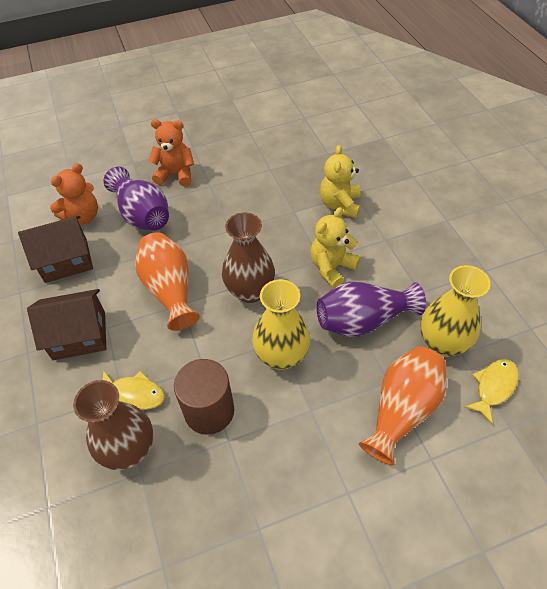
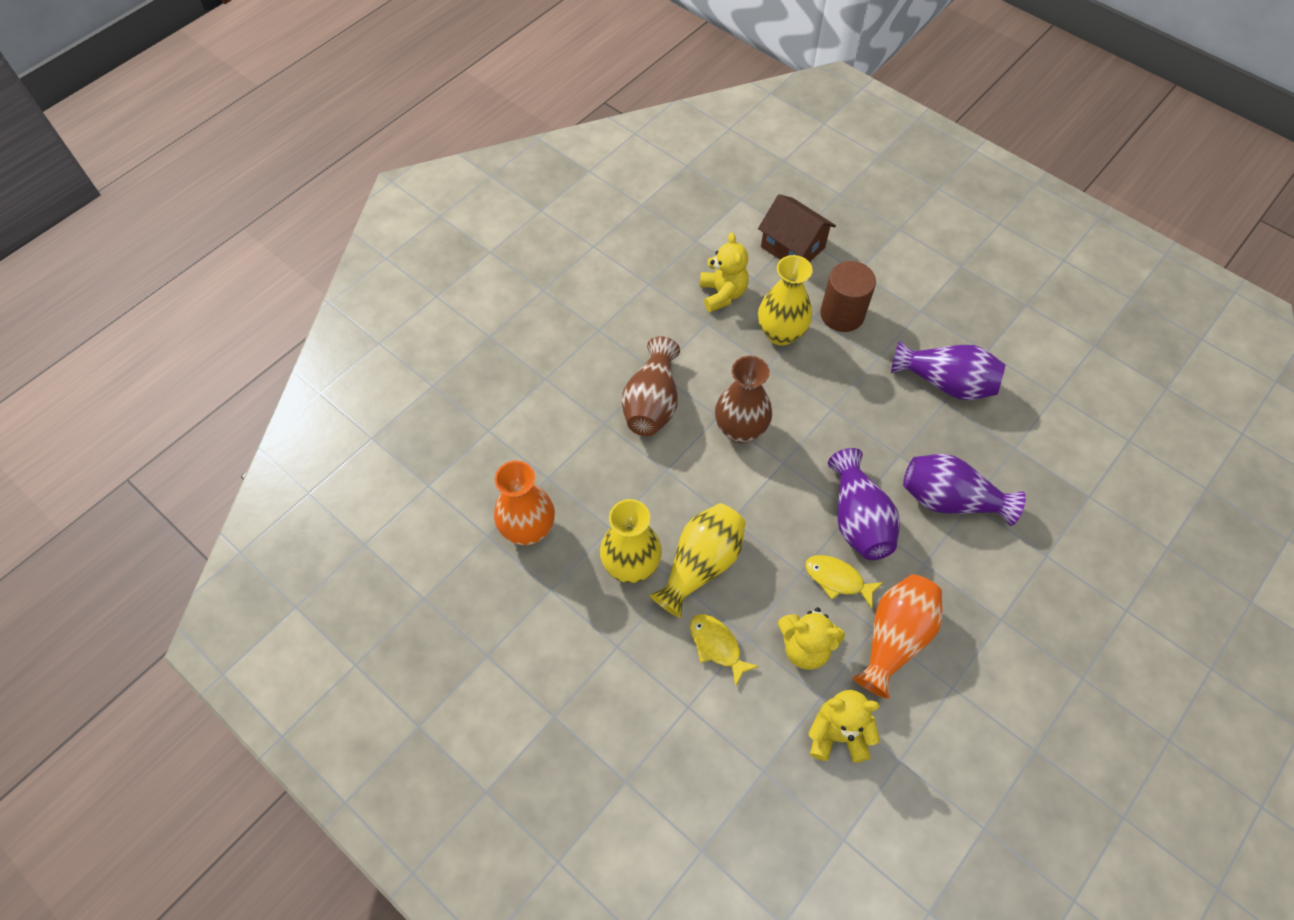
brown house: 2 -> 1
orange teddy bear: 2 -> 0
purple vase: 2 -> 3
yellow teddy bear: 2 -> 3
yellow vase: 2 -> 3

